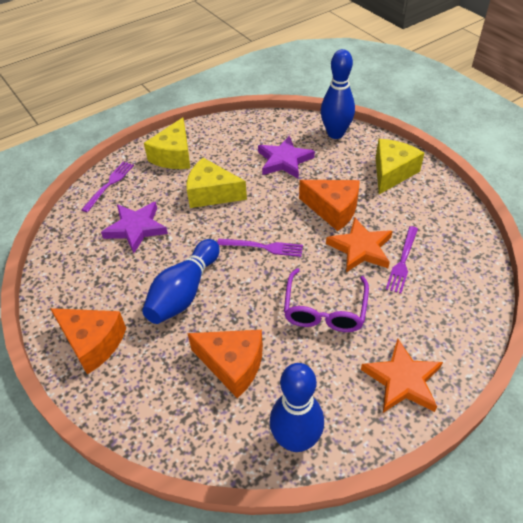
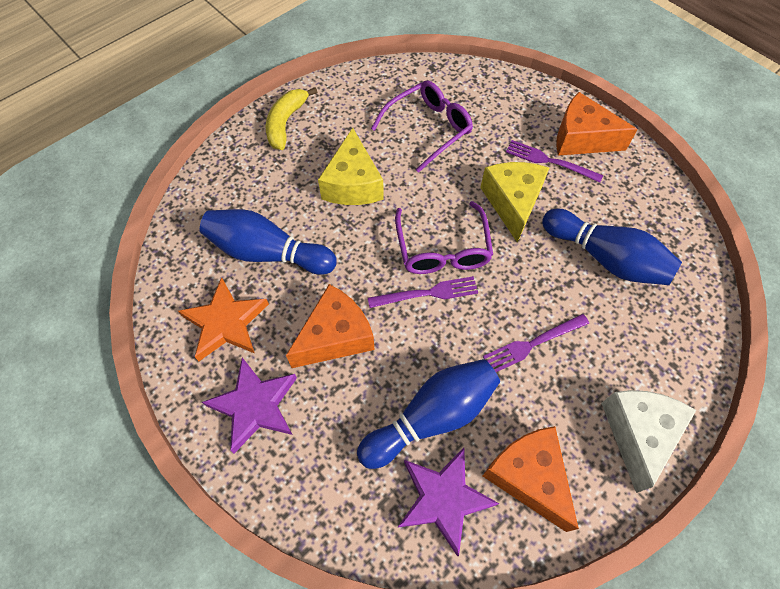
orange star: 2 -> 1
purple glasses: 1 -> 2
white cheese: 0 -> 1
yellow banana: 0 -> 1
yellow cheese: 3 -> 2

